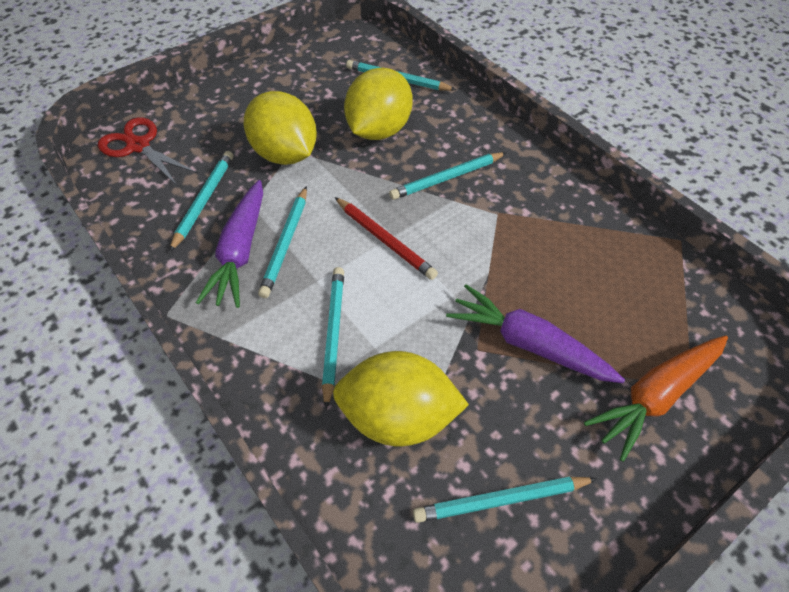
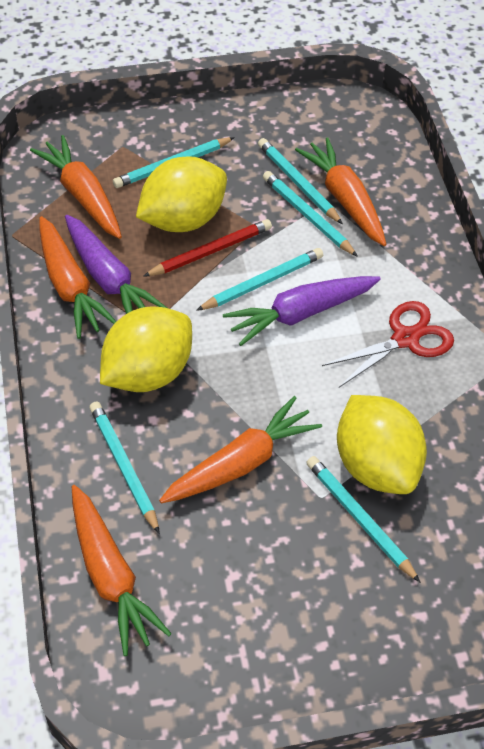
orange carrot: 1 -> 5

